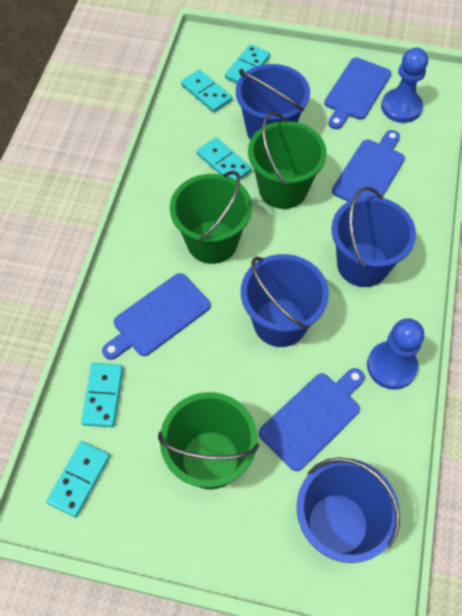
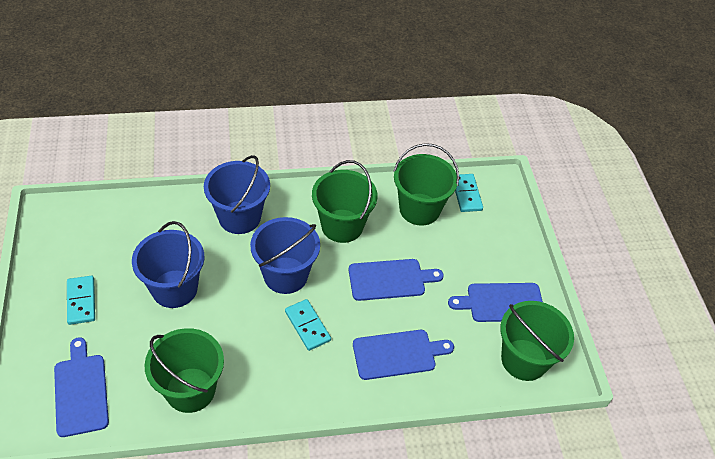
blue bucket: 4 -> 3
blue pawn: 2 -> 0
green bucket: 3 -> 4
turquoise domino: 5 -> 3

